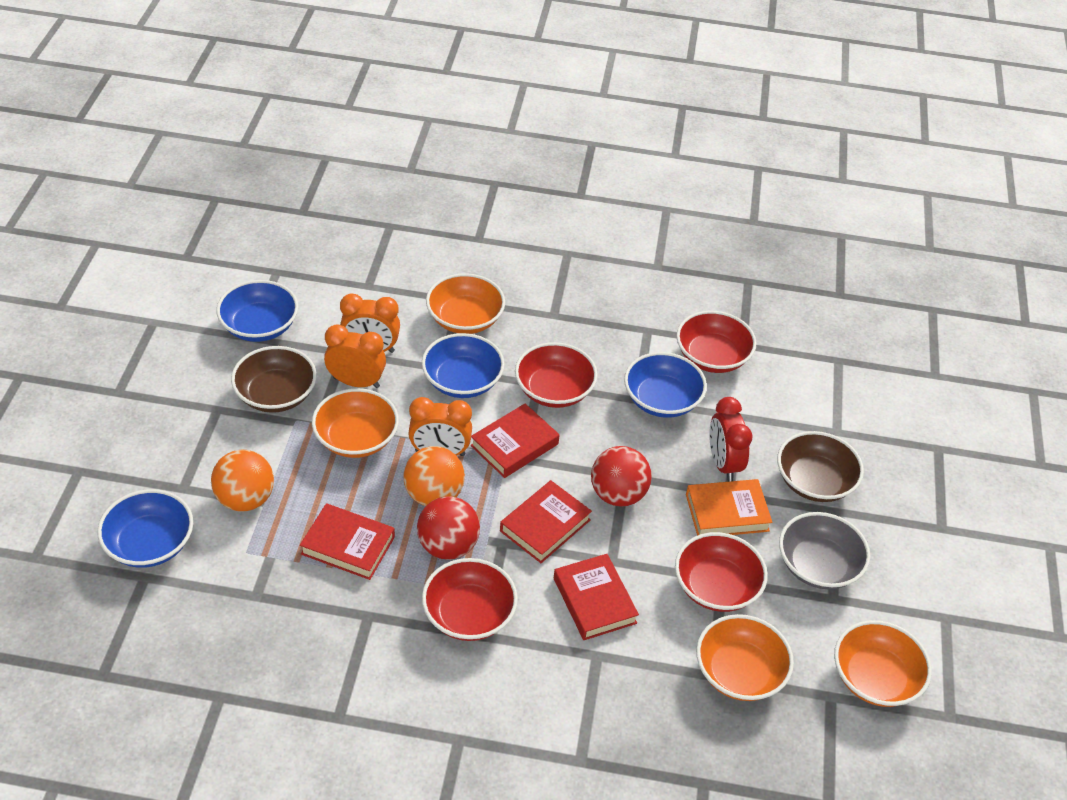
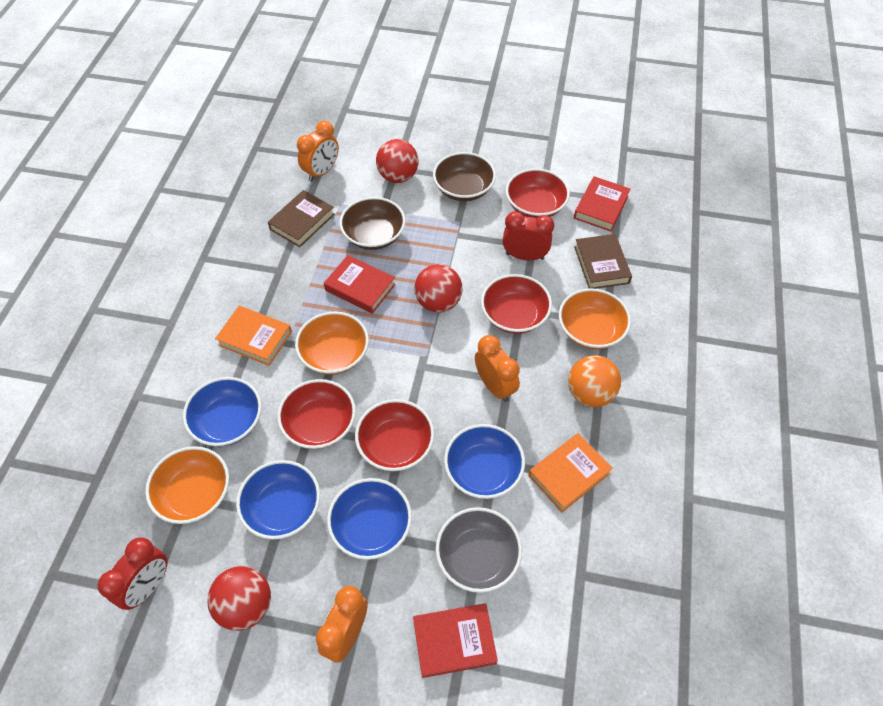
brown book: 0 -> 2
orange ball: 2 -> 1
orange book: 1 -> 2
orange bowl: 4 -> 3
red ball: 2 -> 3
red book: 4 -> 3
red clock: 1 -> 2

